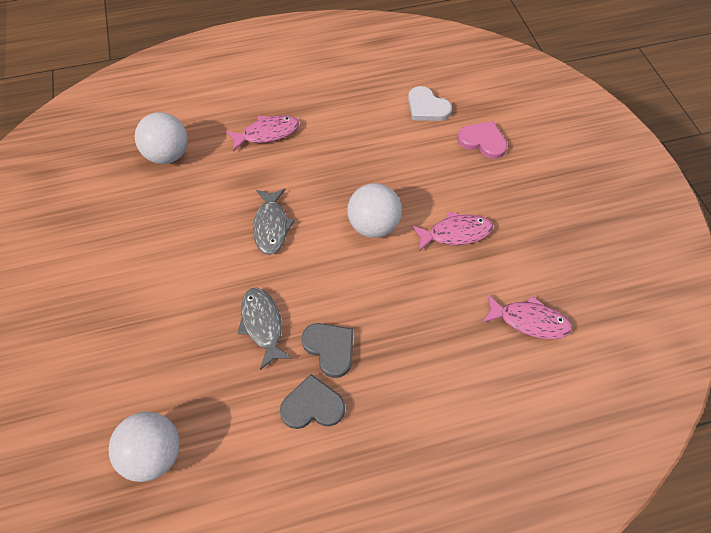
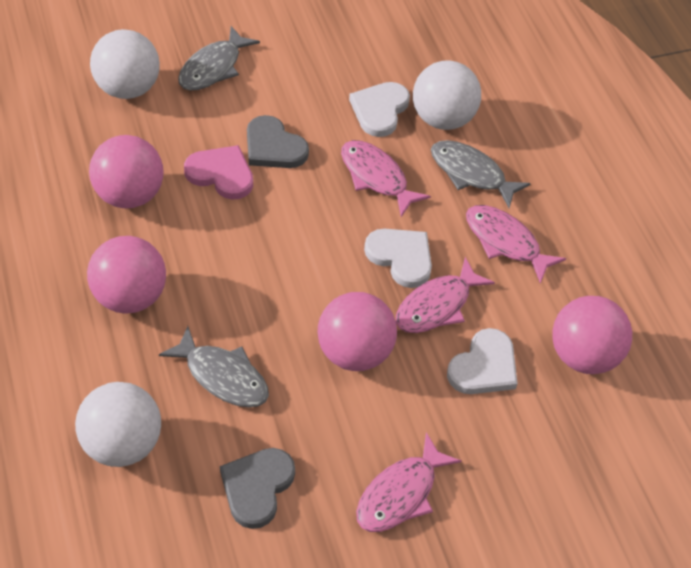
grey fish: 2 -> 3
pink ball: 0 -> 4
pink fish: 3 -> 4
white heart: 1 -> 3

